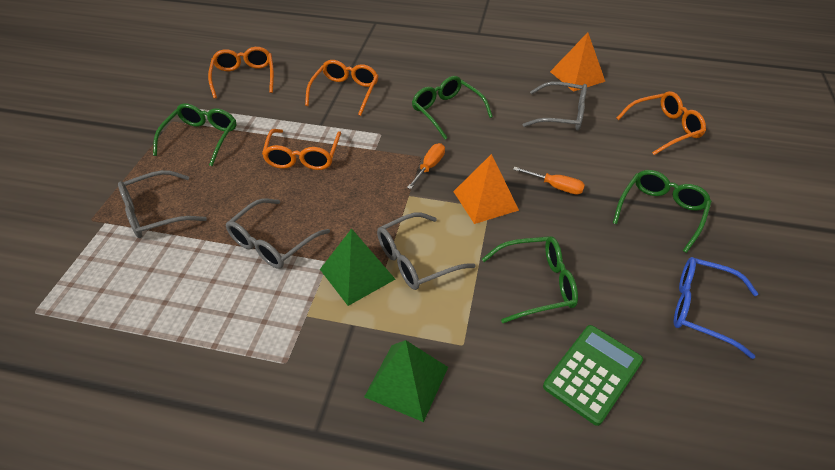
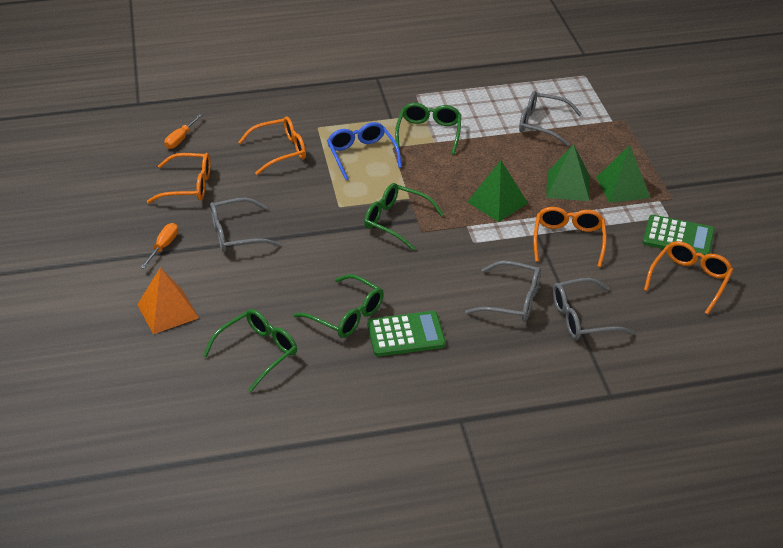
green calculator: 1 -> 2
green pyramid: 2 -> 3
orange pyramid: 2 -> 1

